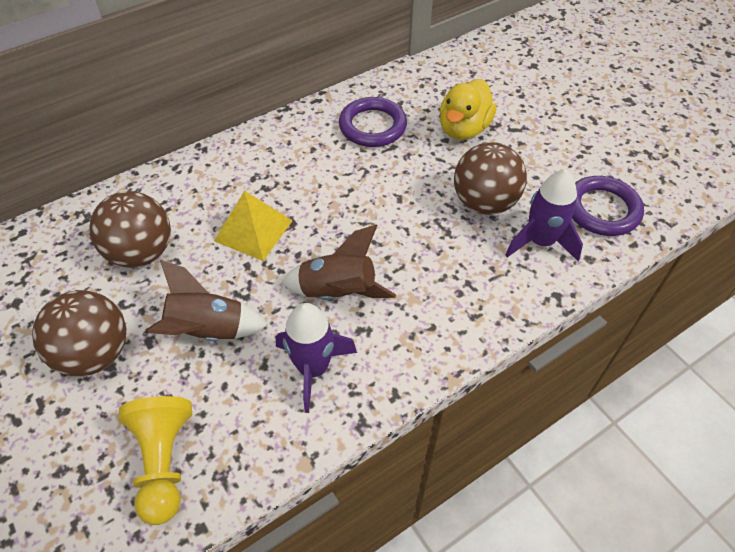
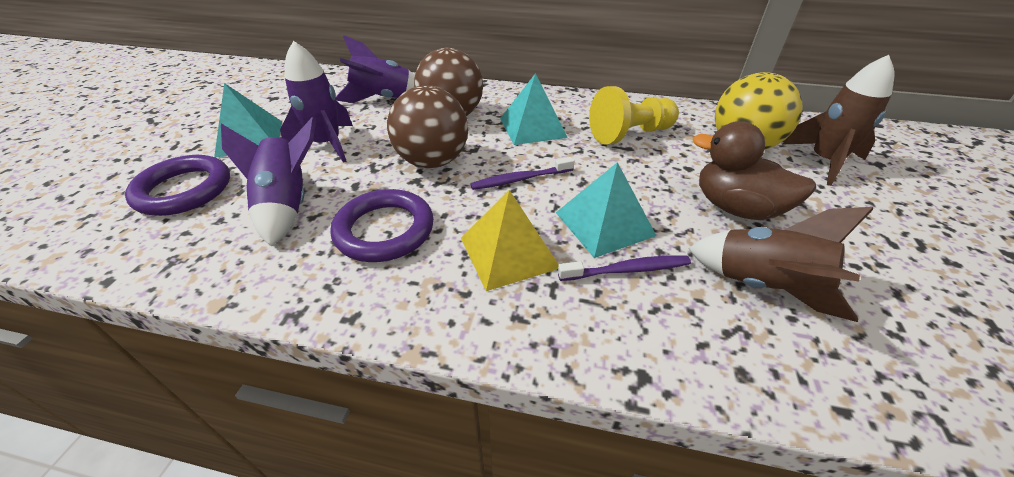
brown ball: 3 -> 2
brown duck: 0 -> 1
purple rocket: 2 -> 3
purple toothbrush: 0 -> 2
turquoise pyramid: 0 -> 3
yellow ball: 0 -> 1
yellow duck: 1 -> 0

